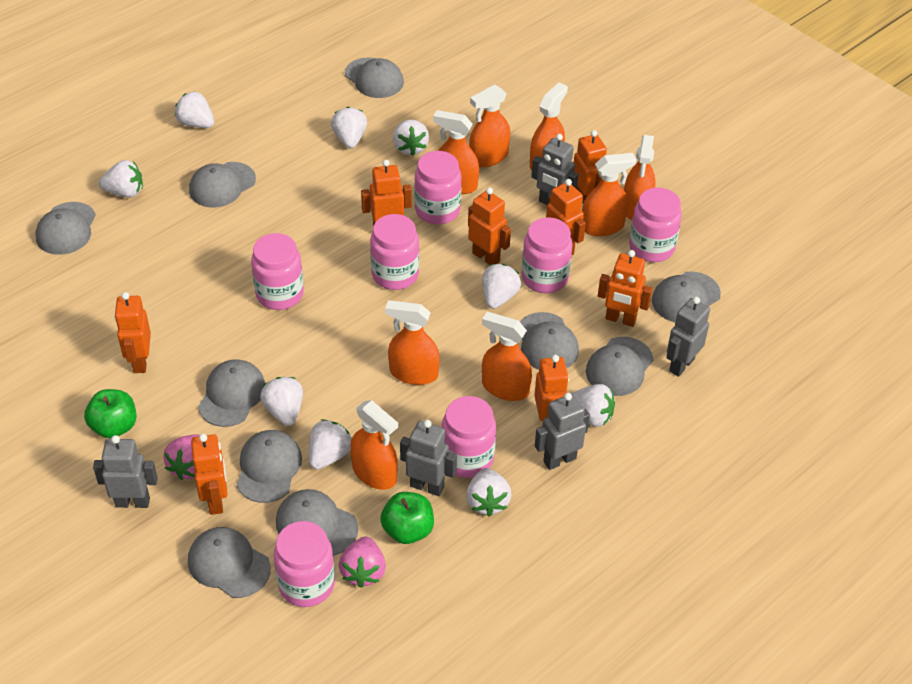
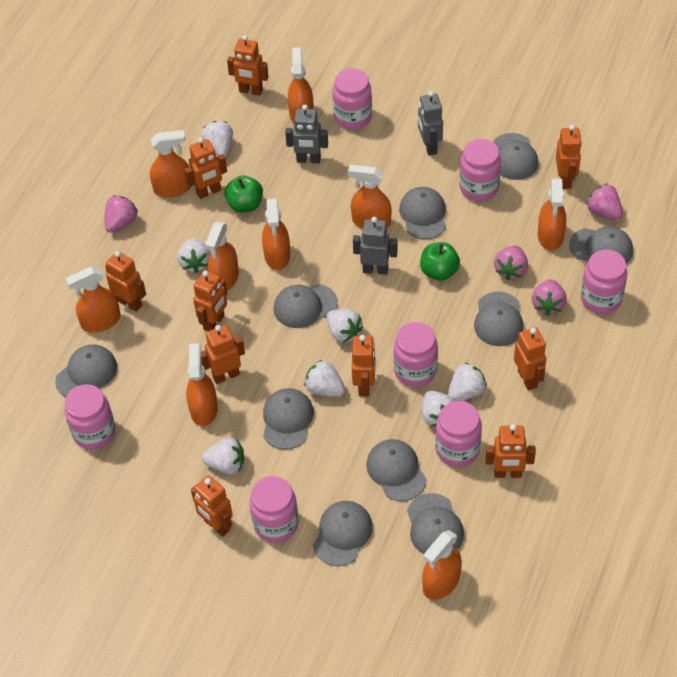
grey robot: 5 -> 3
orange robot: 8 -> 10
orange spray bottle: 8 -> 9
pink strawberry: 2 -> 4
white strawberry: 9 -> 7

